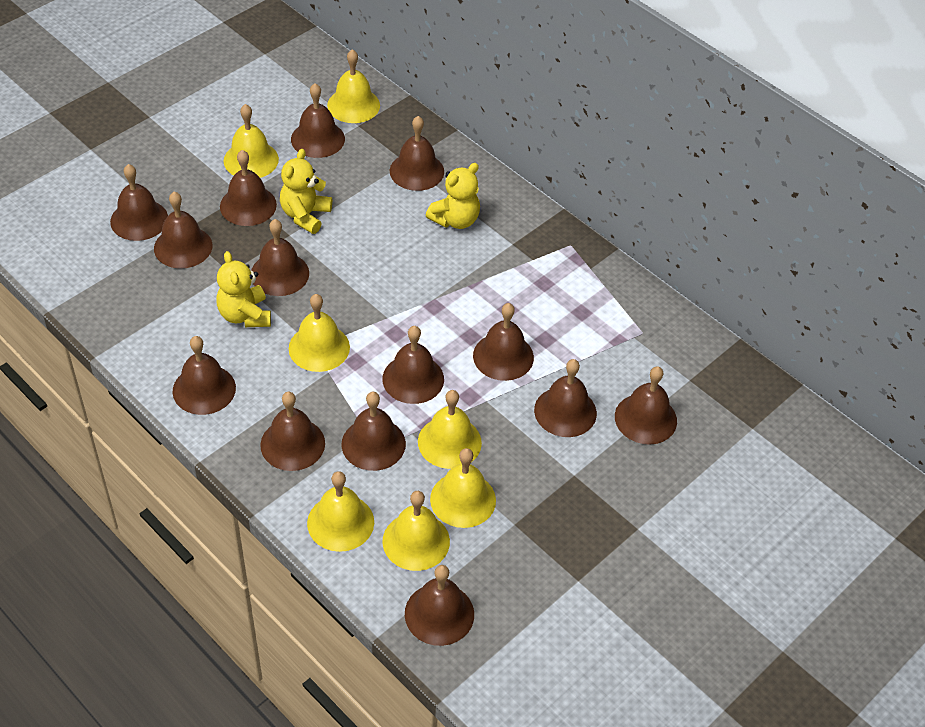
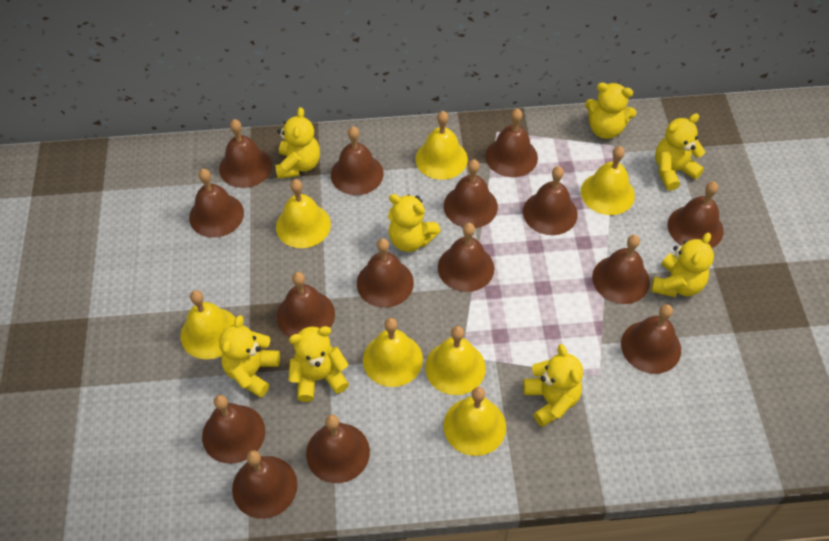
brown bell: 14 -> 15
yellow teddy bear: 3 -> 8

